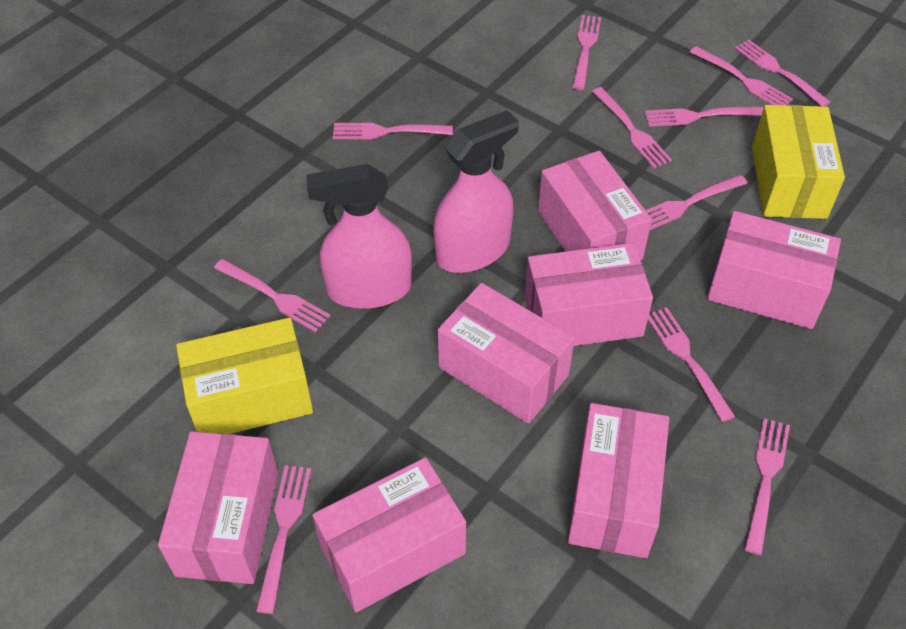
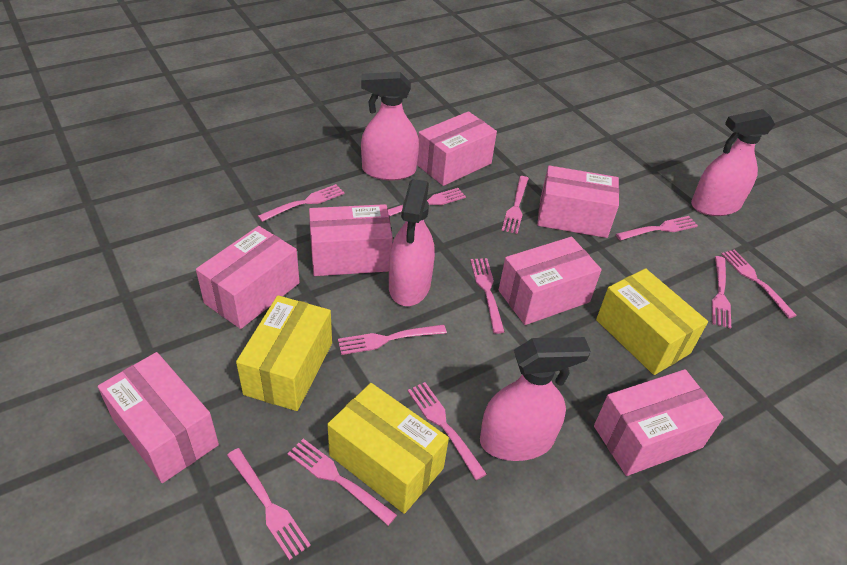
pink spray bottle: 2 -> 4
yellow box: 2 -> 3

